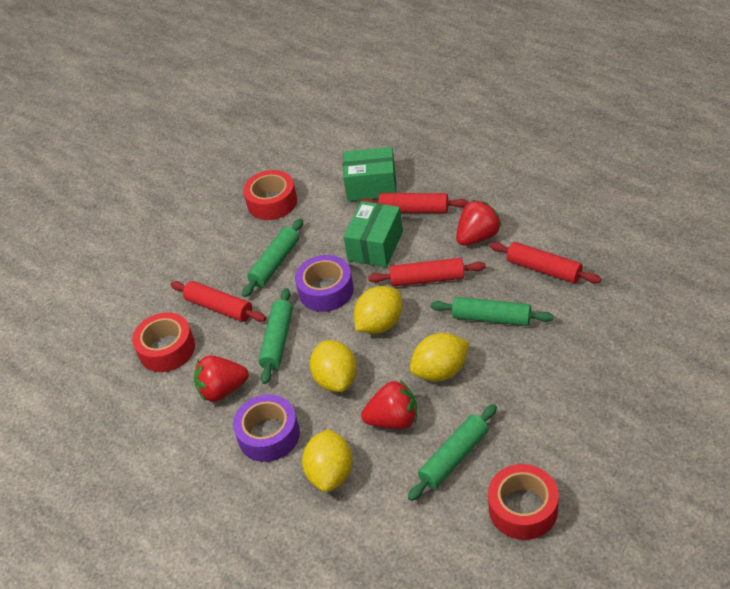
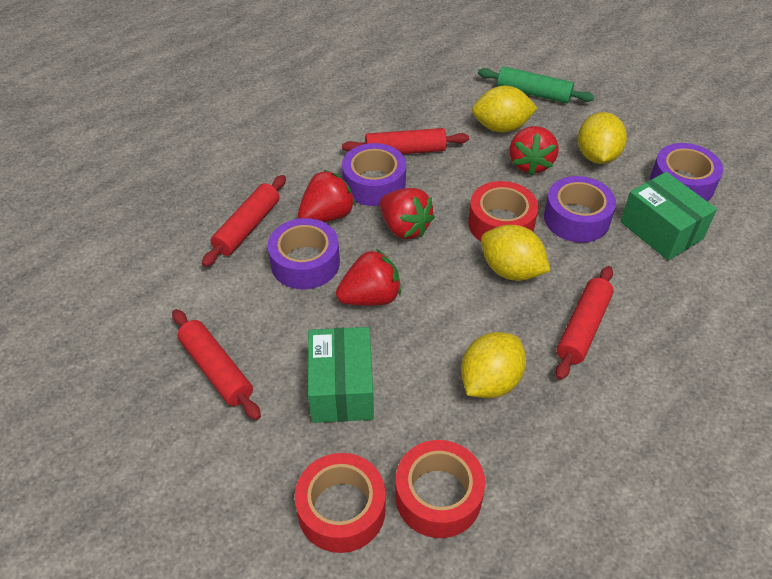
green rolling pin: 4 -> 1
purple tape: 2 -> 4
red strawberry: 3 -> 4

